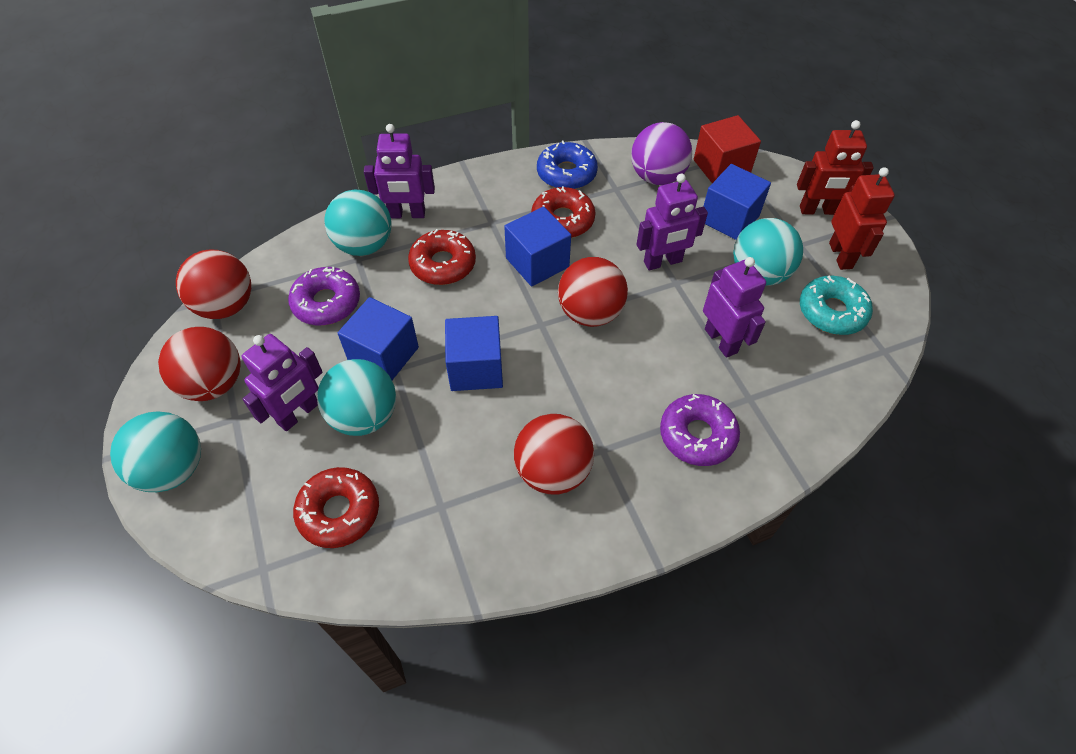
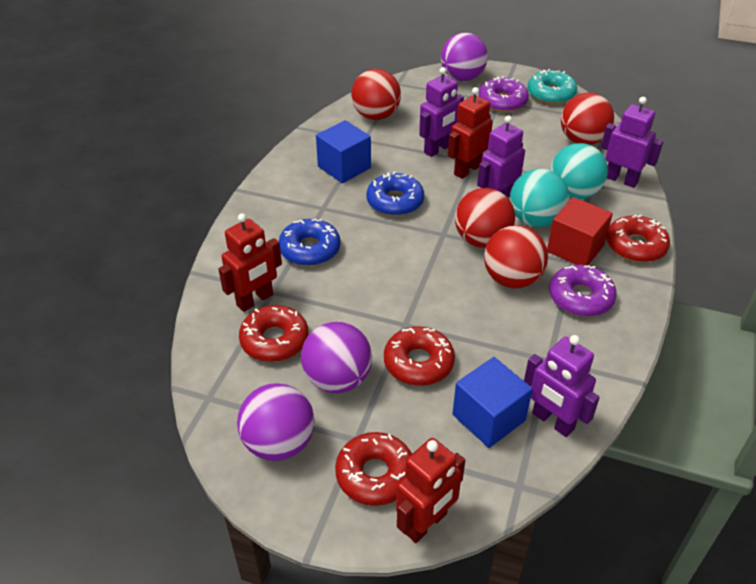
blue cube: 4 -> 2
blue donut: 1 -> 2
purple ball: 1 -> 3
red donut: 3 -> 4
red robot: 2 -> 3
turquoise ball: 4 -> 2

